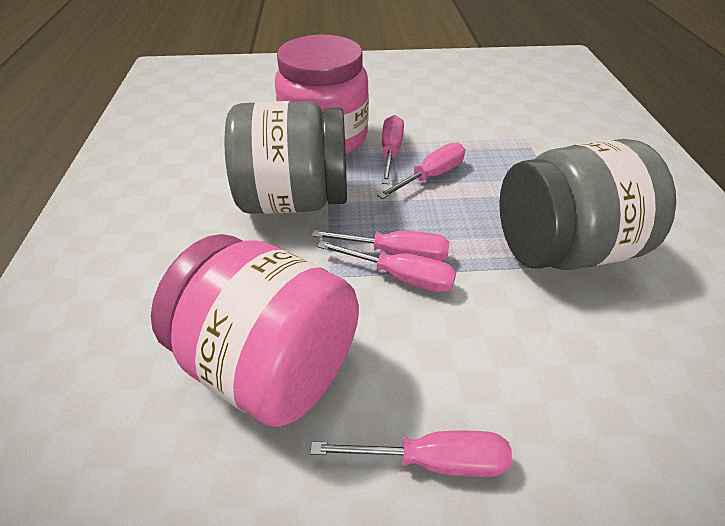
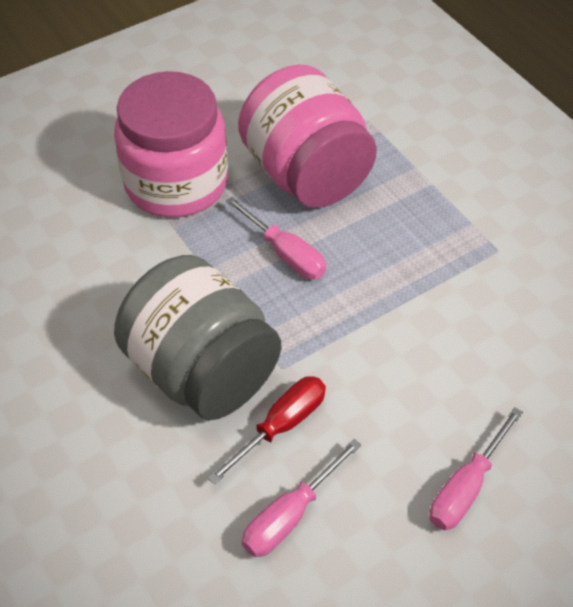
grey jar: 2 -> 1
pink screwdriver: 5 -> 3
red screwdriver: 0 -> 1

